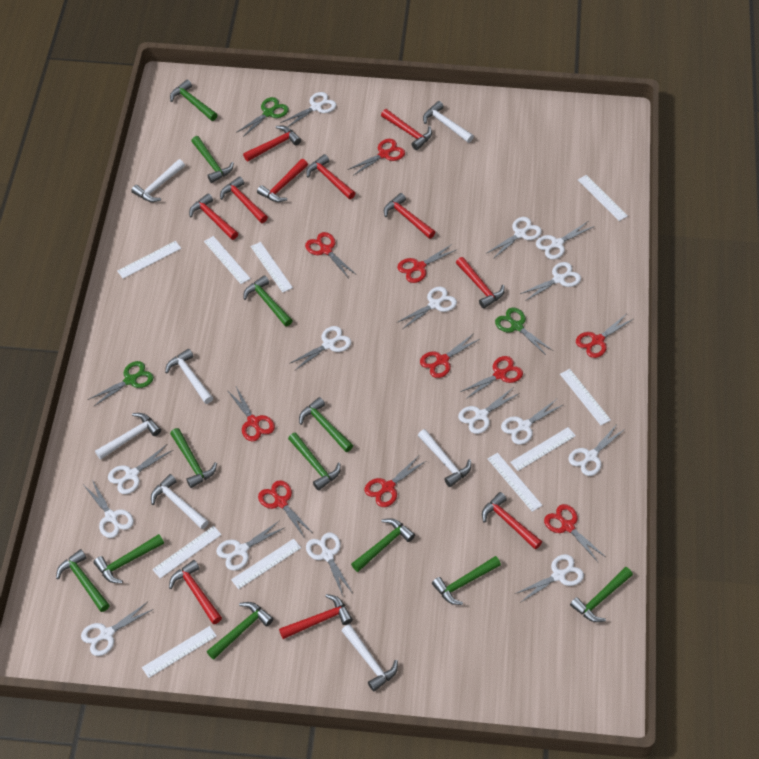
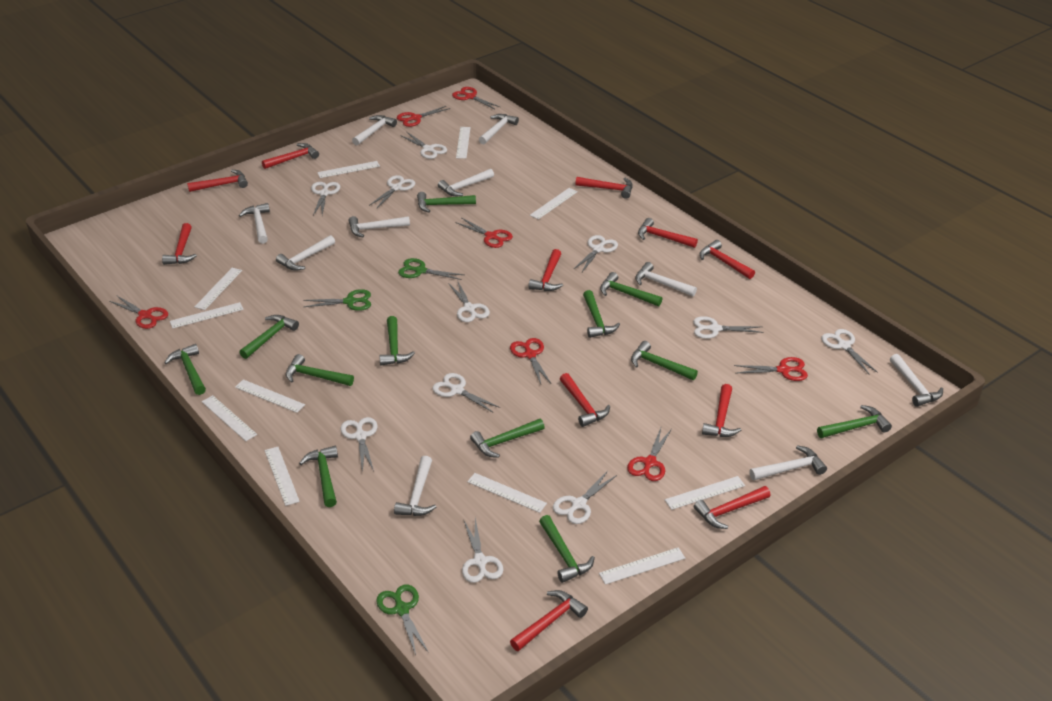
red scissors: 10 -> 7
white hammer: 7 -> 10
white ruler: 10 -> 11
white scissors: 15 -> 11

